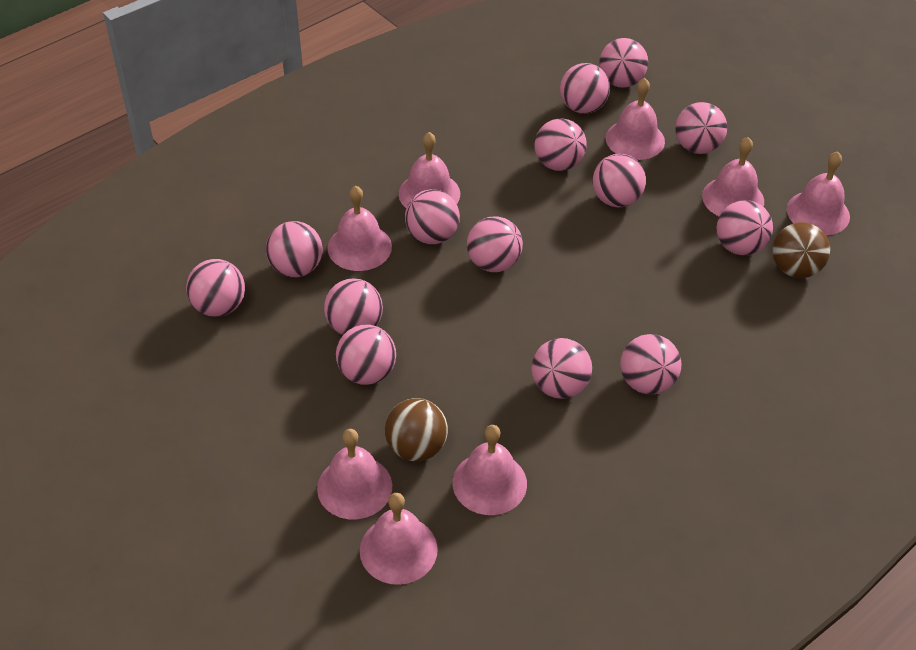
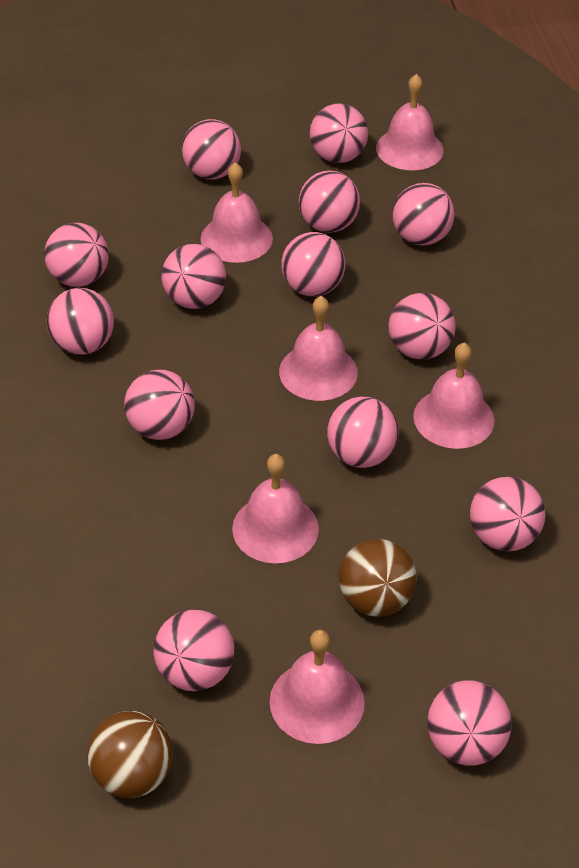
pink bell: 8 -> 6

